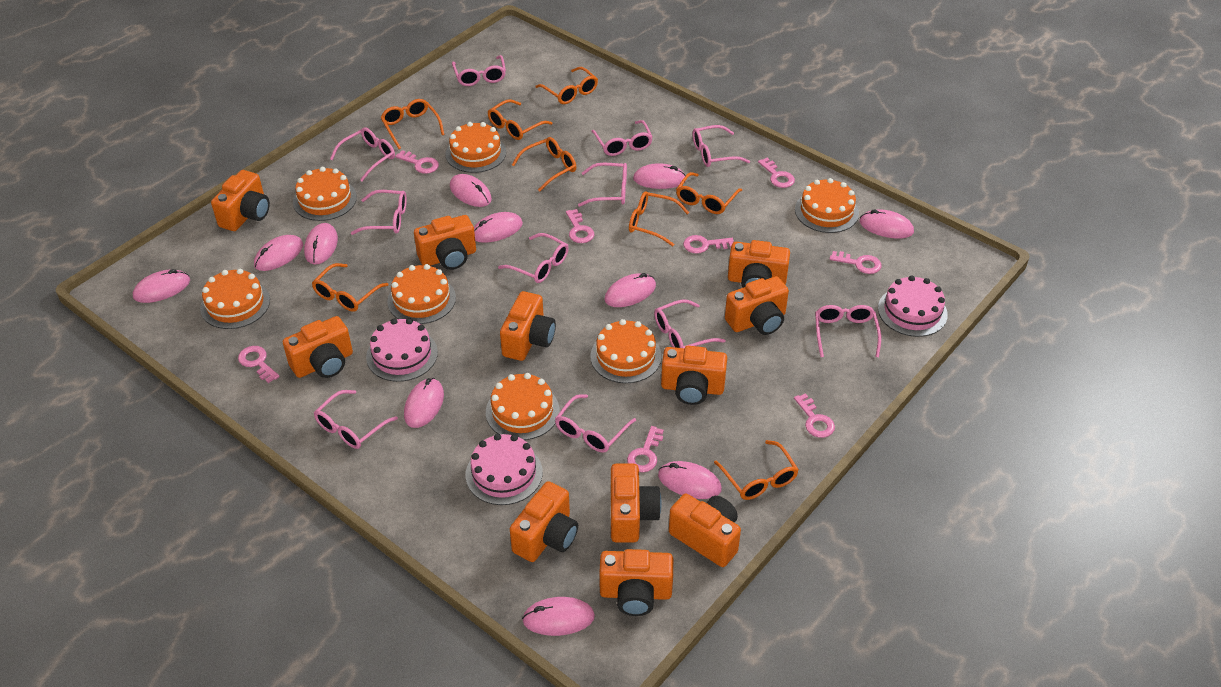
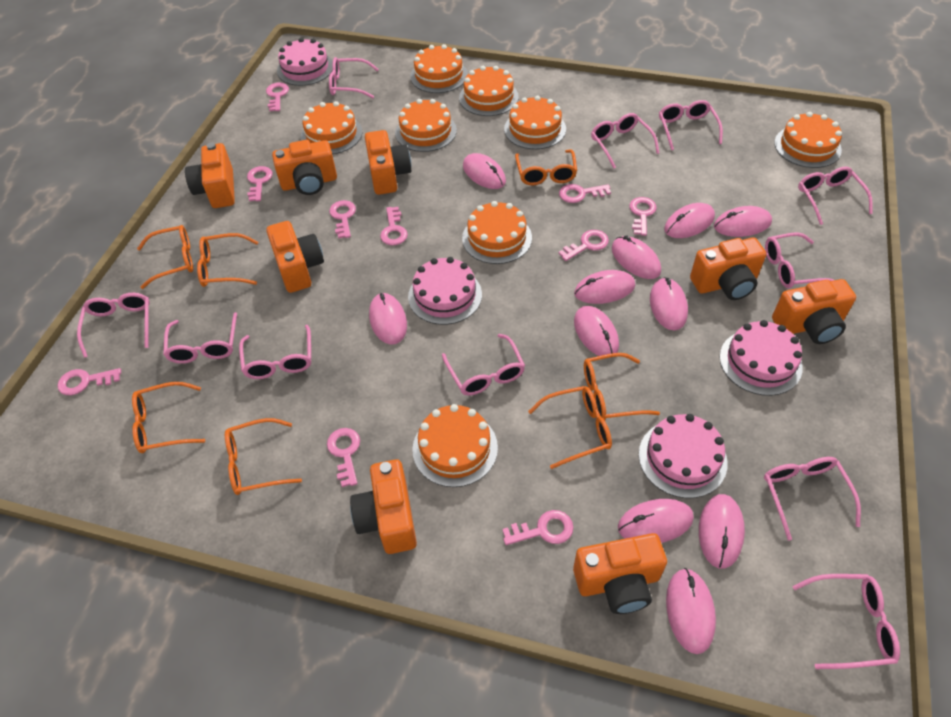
orange cake: 7 -> 8
orange camera: 11 -> 8
orange glasses: 8 -> 7
pink cake: 3 -> 4
pink key: 8 -> 10

